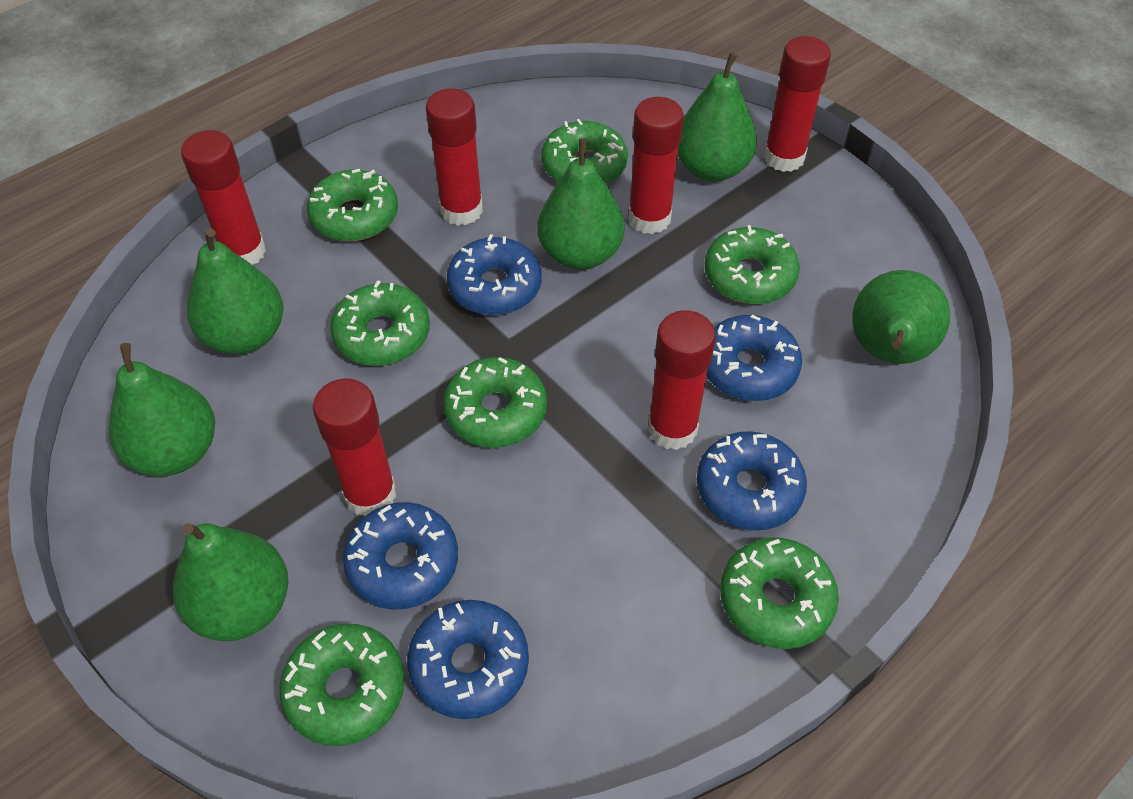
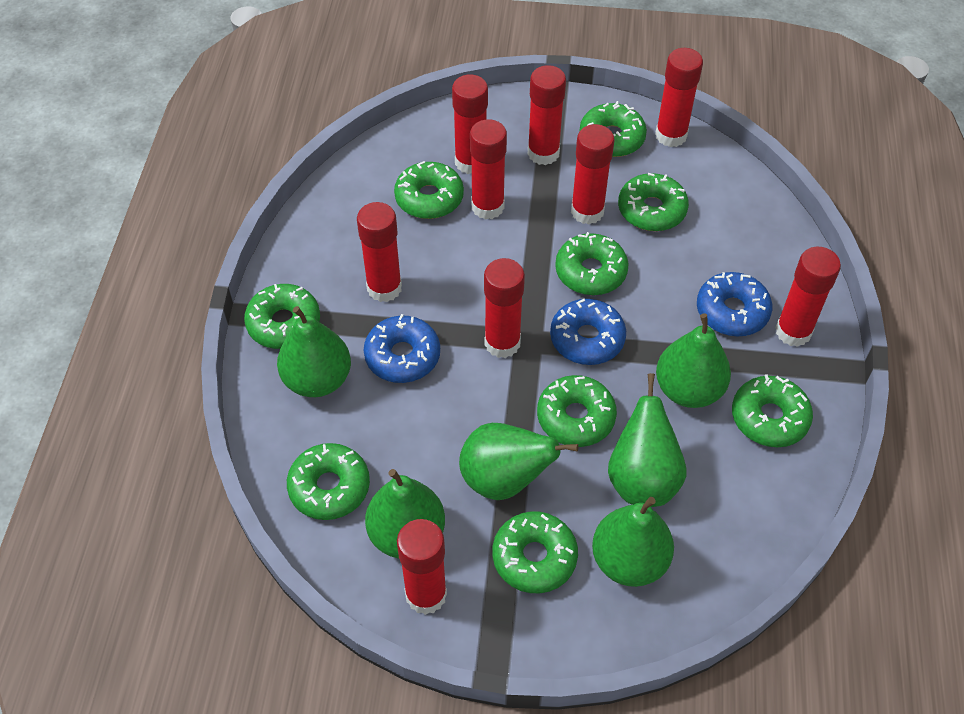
blue donut: 5 -> 3
green donut: 7 -> 9
red glue stick: 6 -> 9

